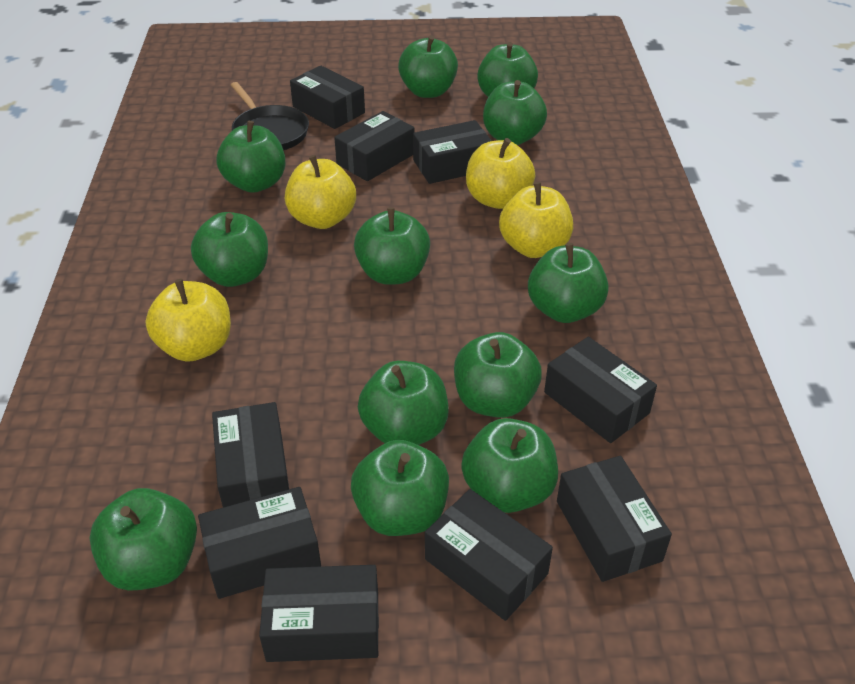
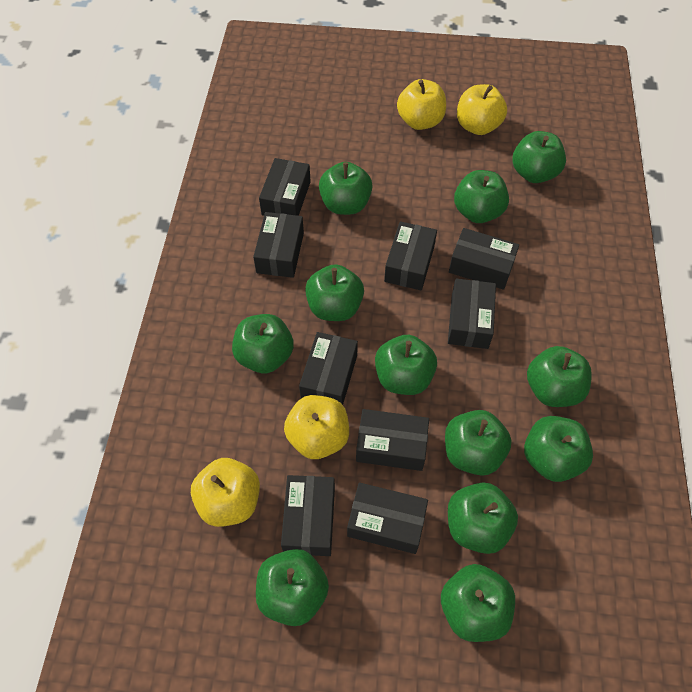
black pan: 1 -> 0

